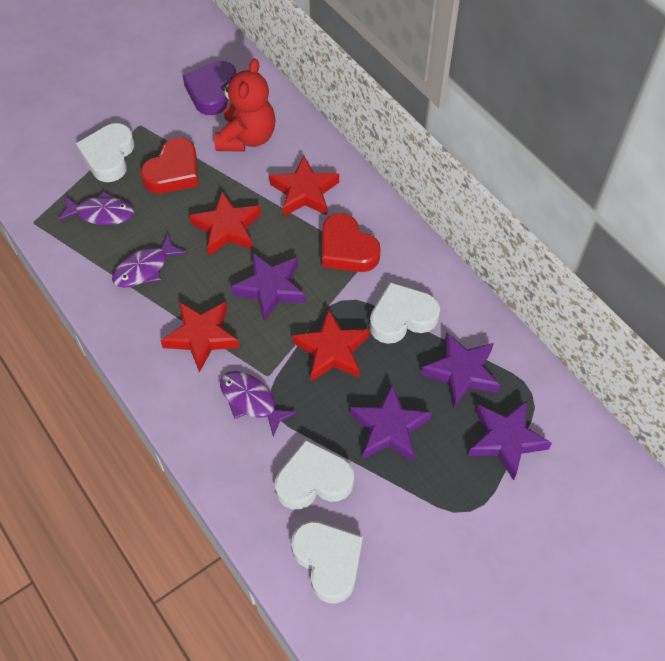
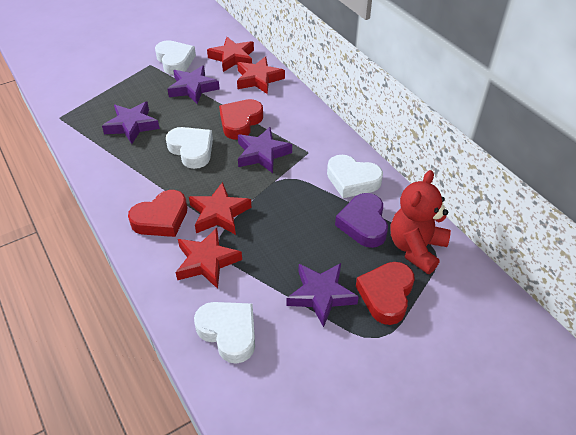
purple fish: 3 -> 0
red heart: 2 -> 3

